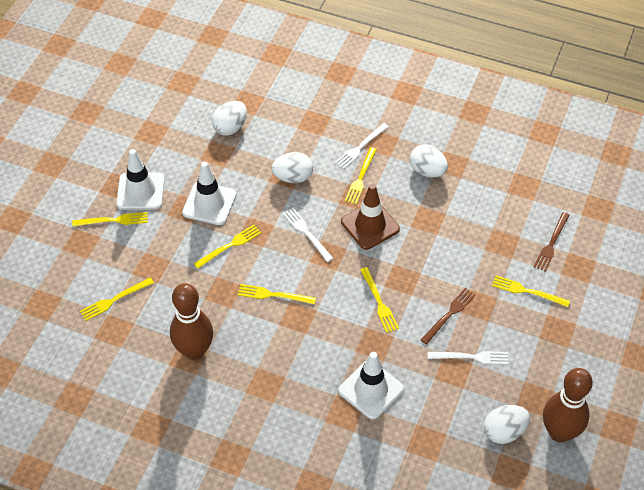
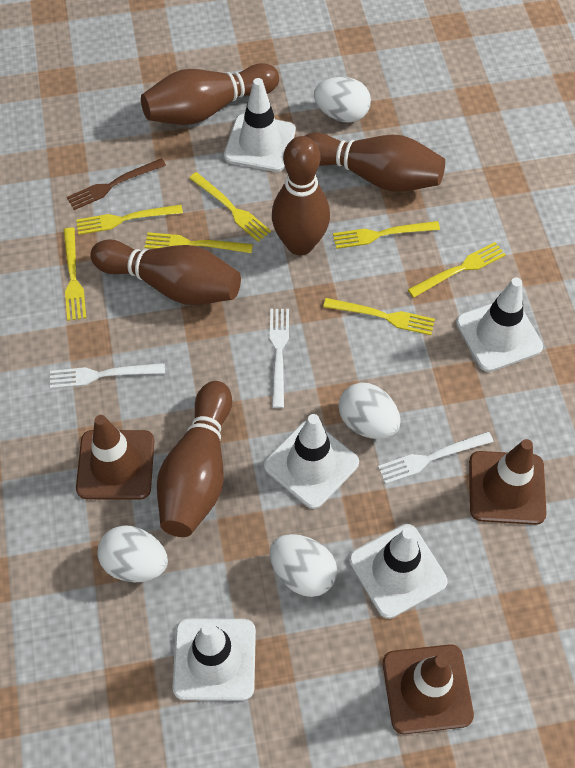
brown bowling pin: 2 -> 5
brown fork: 2 -> 1
brown traffic cone: 1 -> 3
white traffic cone: 3 -> 5

